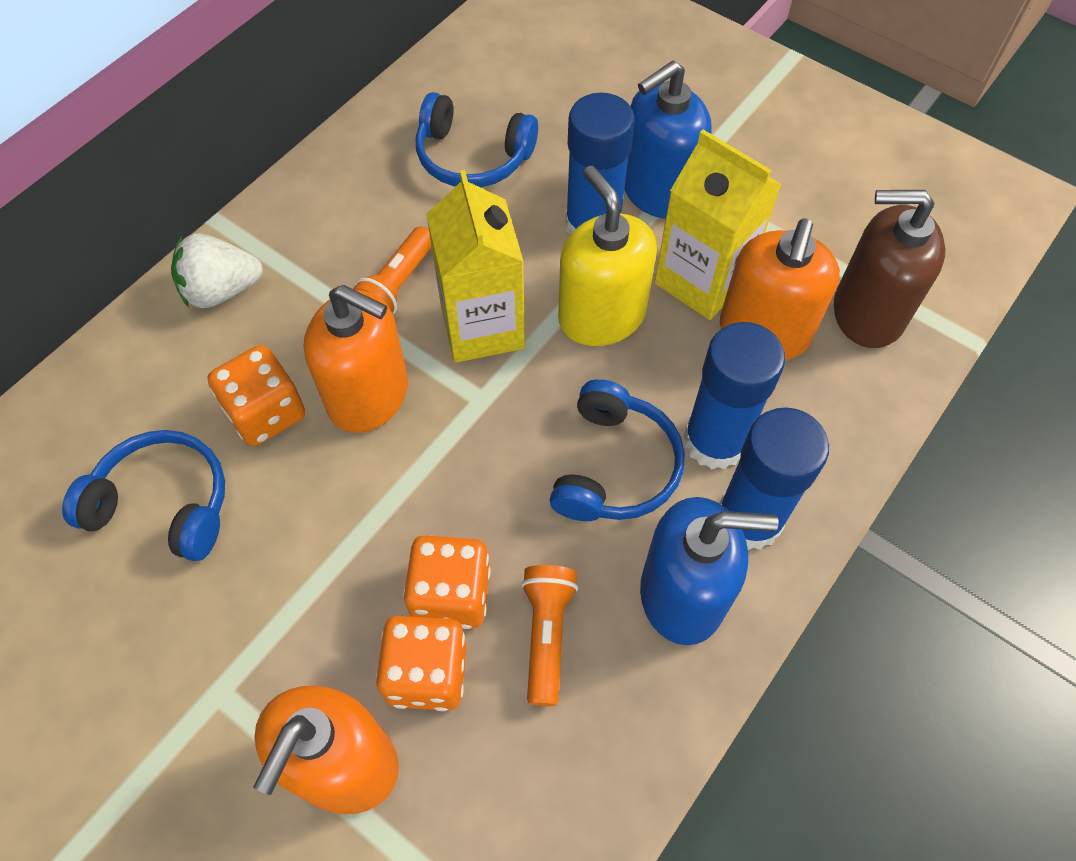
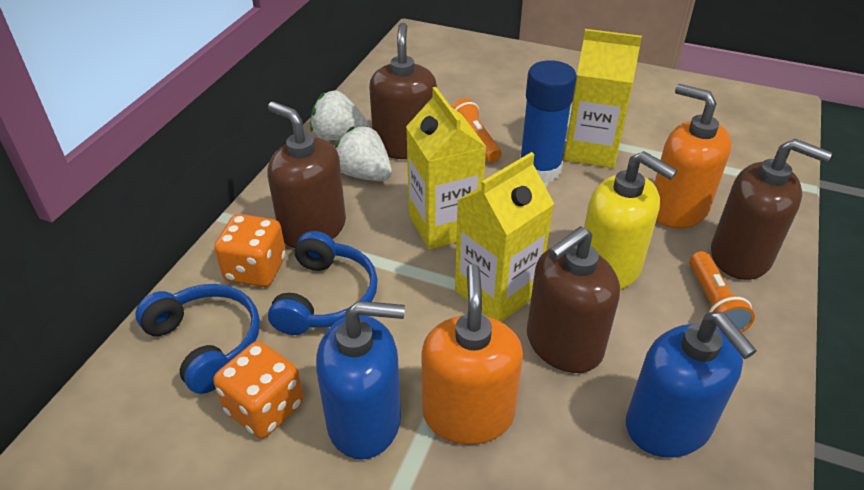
blue glue stick: 3 -> 1
blue headphones: 3 -> 2
brown soap dispenser: 1 -> 4
orange dice: 3 -> 2
orange soap dispenser: 3 -> 2
white strawberry: 1 -> 2
yellow carton: 2 -> 3

